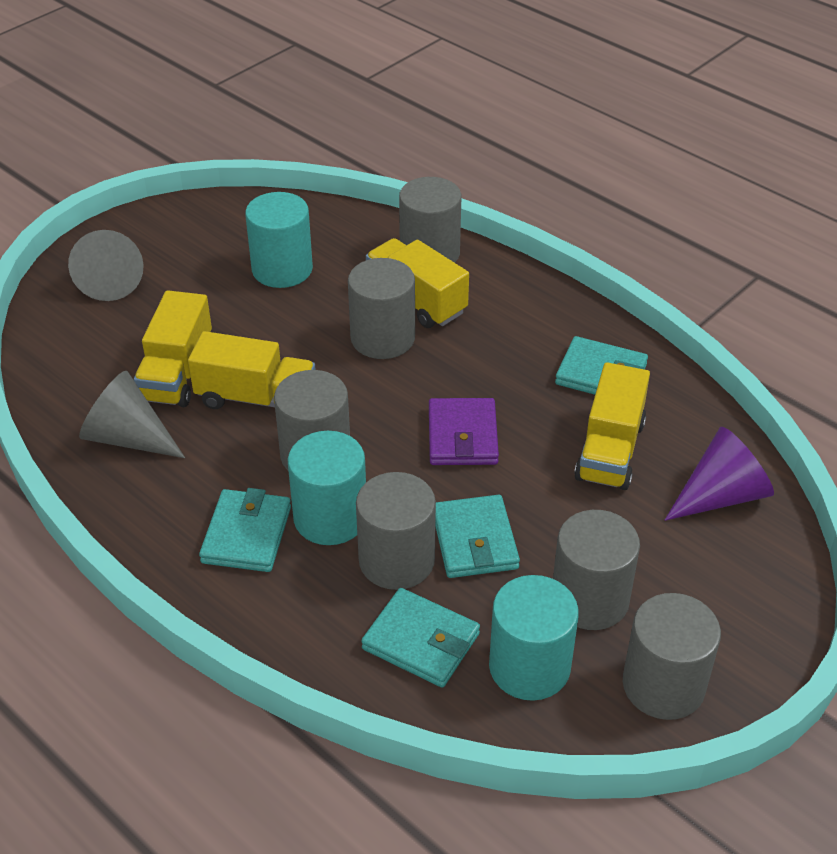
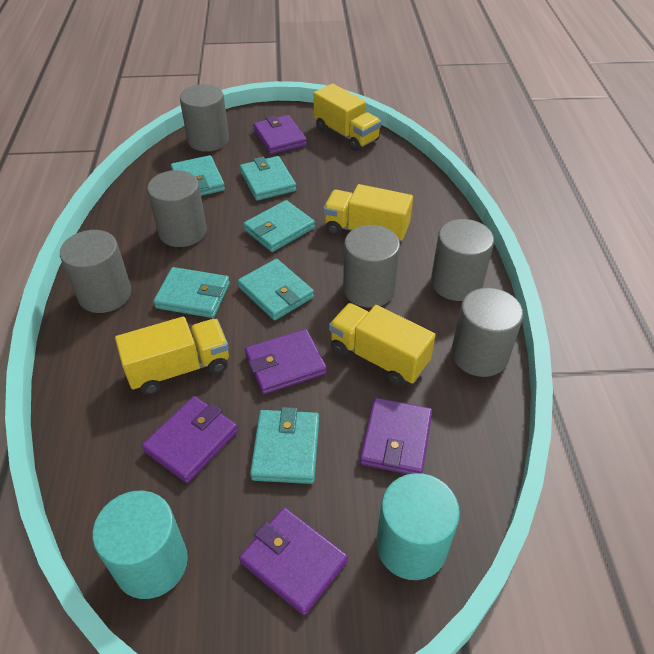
grey cone: 2 -> 0
purple cone: 1 -> 0
purple wallet: 1 -> 5
turquoise cylinder: 3 -> 2
turquoise wallet: 4 -> 6

